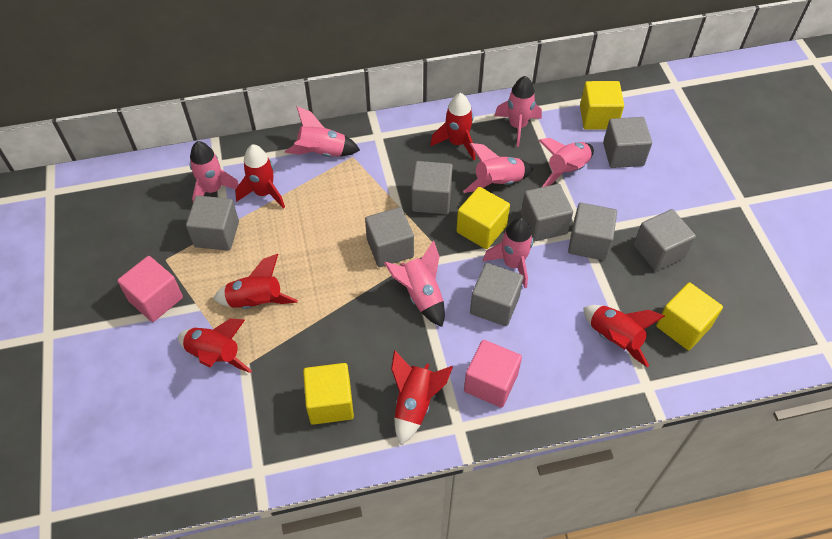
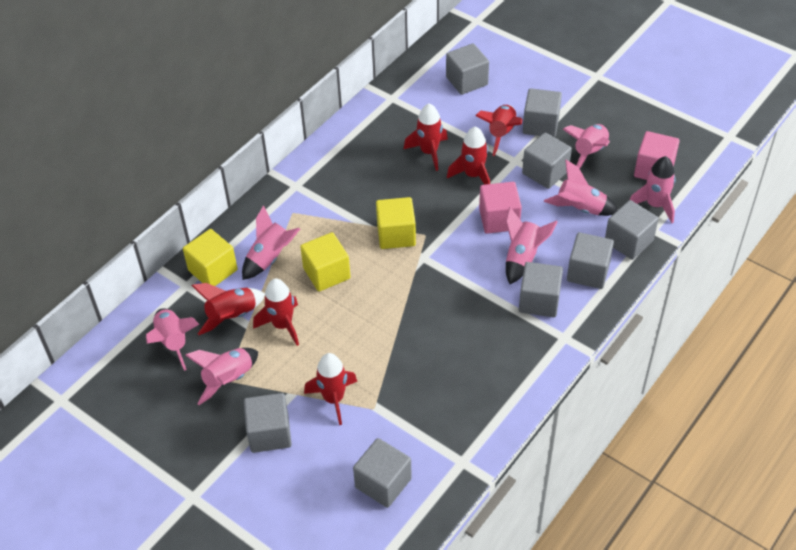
yellow cube: 4 -> 3

